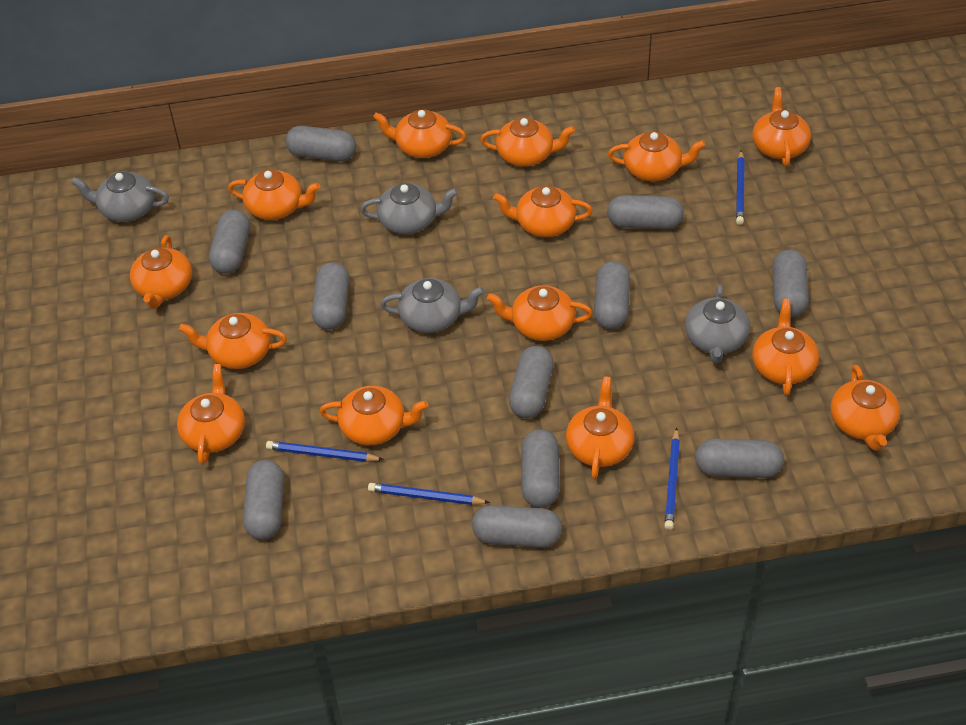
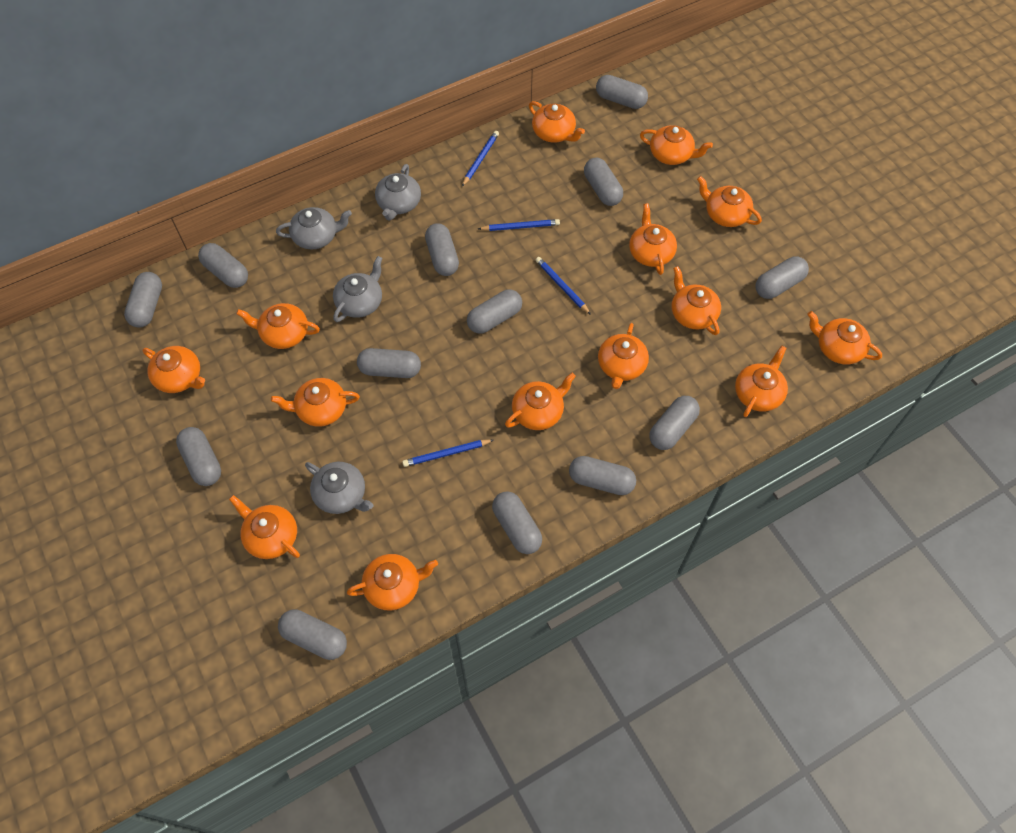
grey capsule: 11 -> 13

